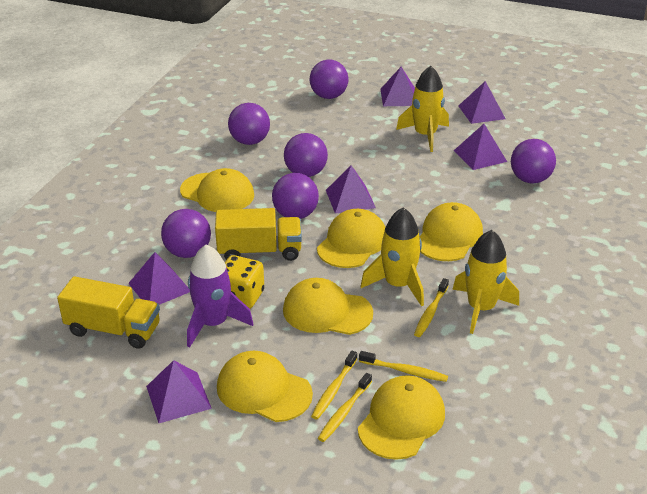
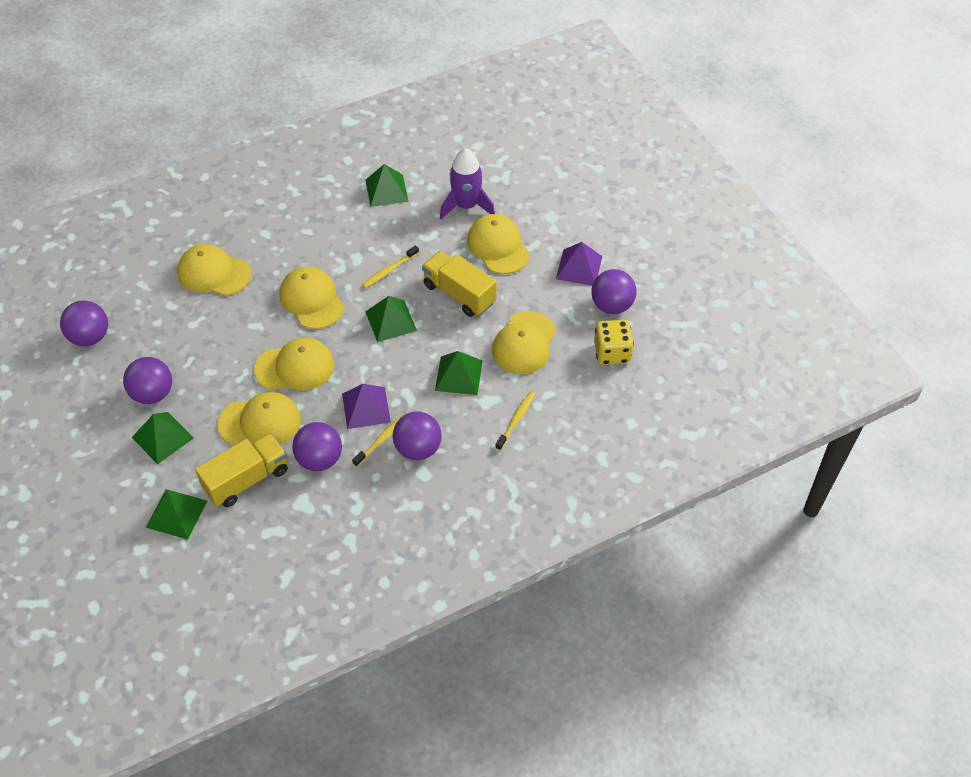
green pyramid: 0 -> 5
purple ball: 6 -> 5
purple pyramid: 6 -> 2
yellow rocket: 3 -> 0
yellow toothbrush: 4 -> 3

